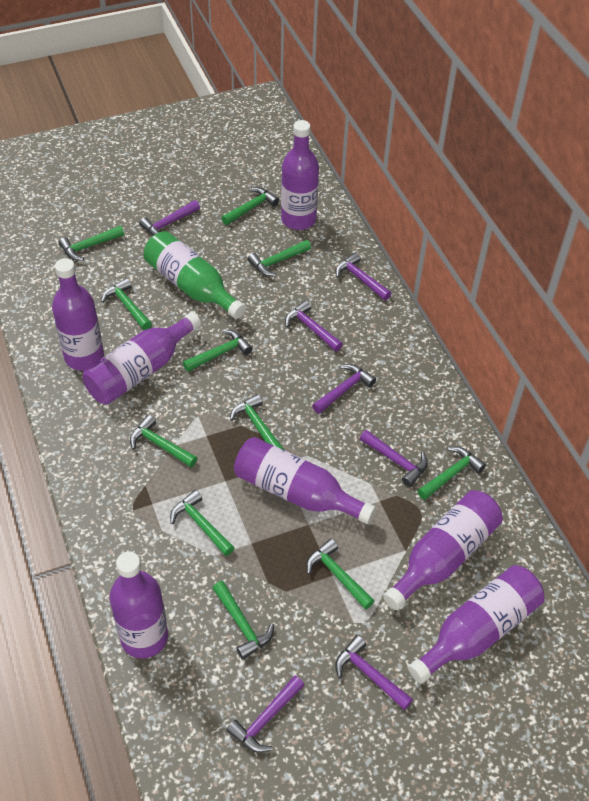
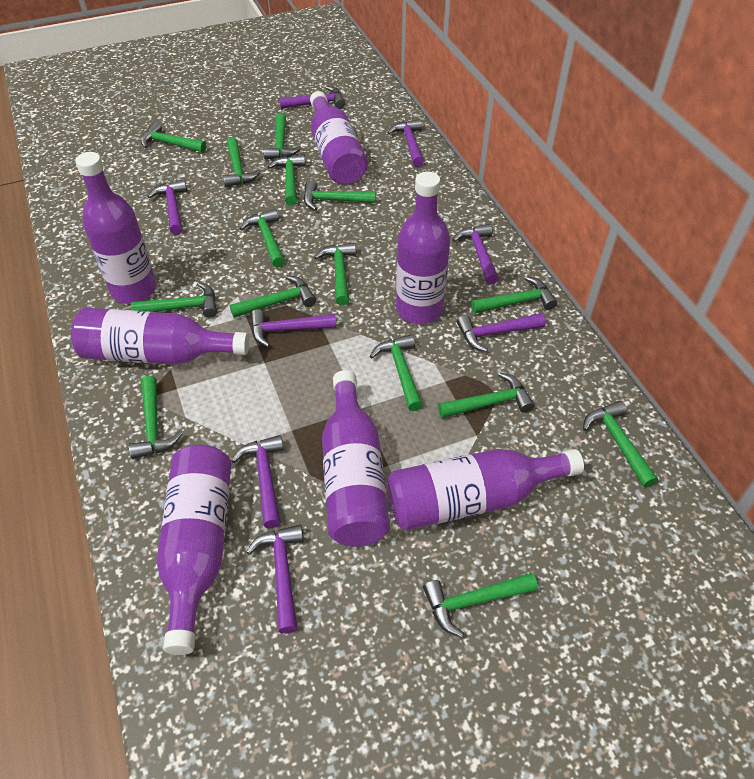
green bottle: 1 -> 0
green hammer: 11 -> 15
purple hammer: 7 -> 8

